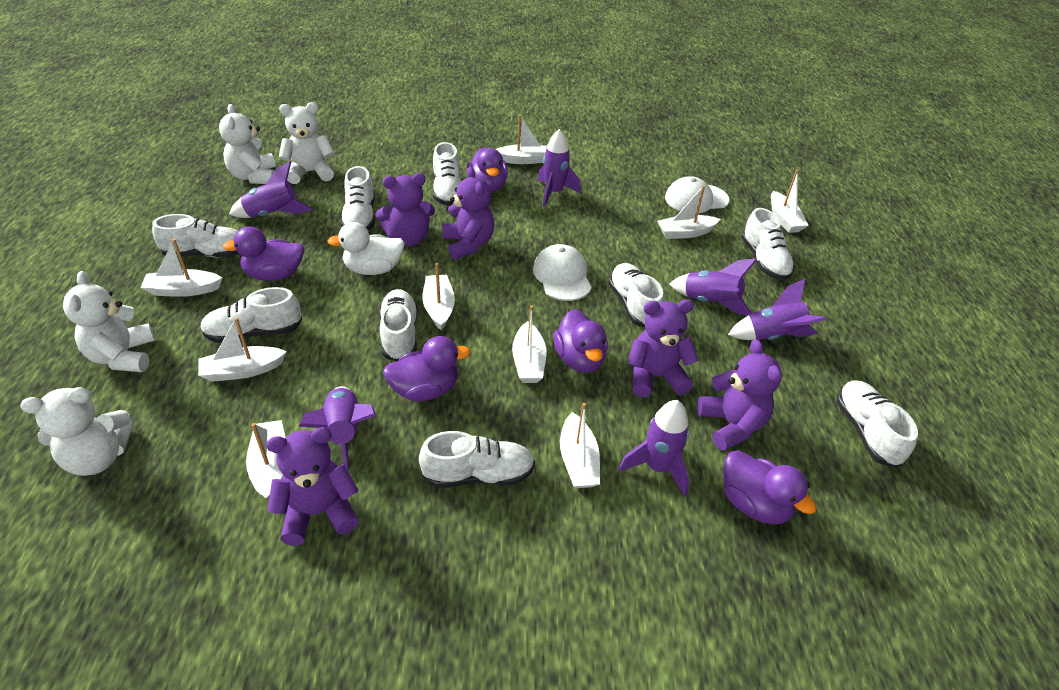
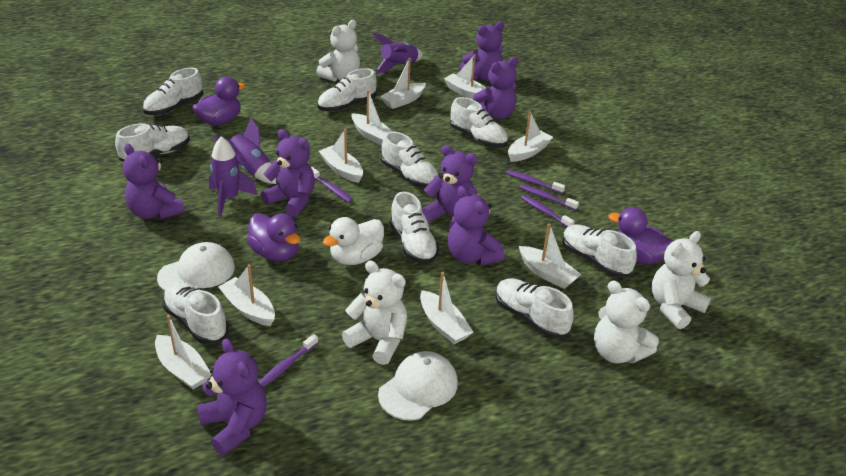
purple duck: 5 -> 3
purple rocket: 6 -> 3
purple teddy bear: 5 -> 7
purple toothbrush: 0 -> 5

